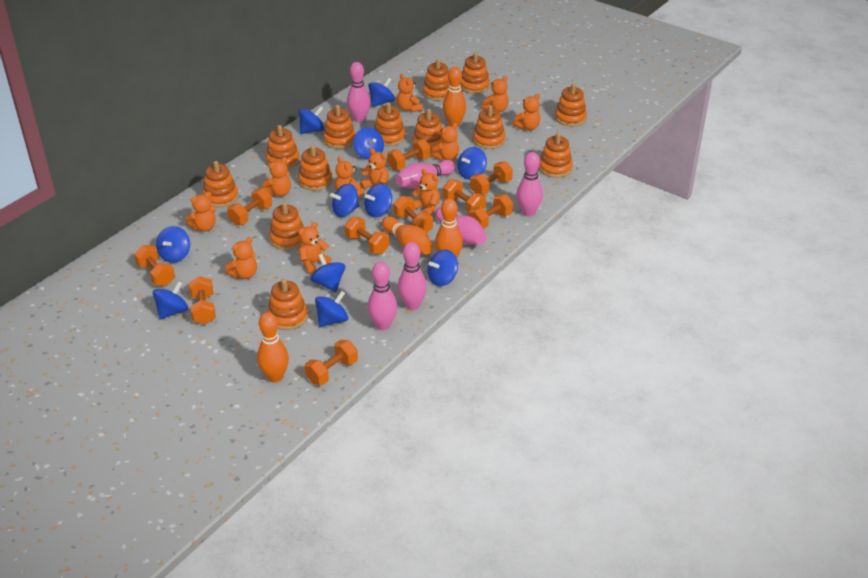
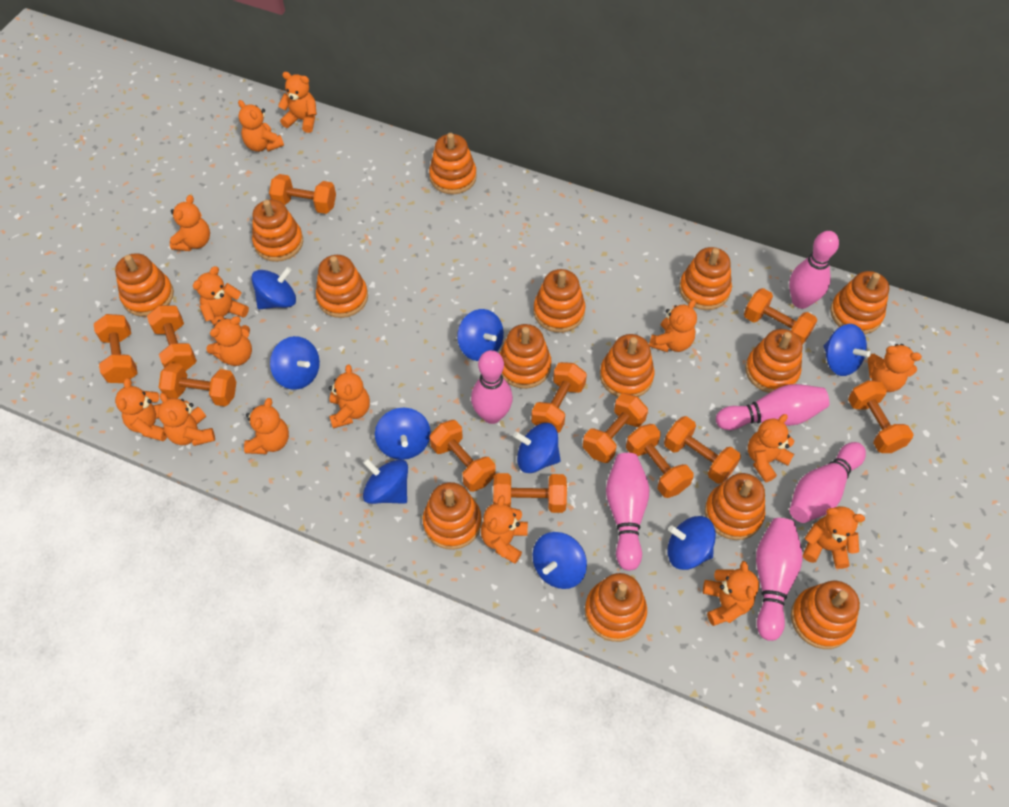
blue spinning top: 11 -> 9
orange bowling pin: 4 -> 0
orange dumbbell: 10 -> 12
orange stacking toy: 13 -> 14
orange teddy bear: 11 -> 15

